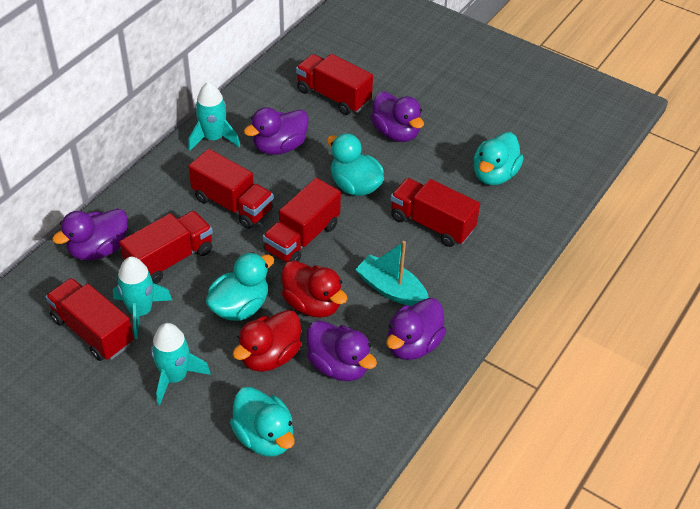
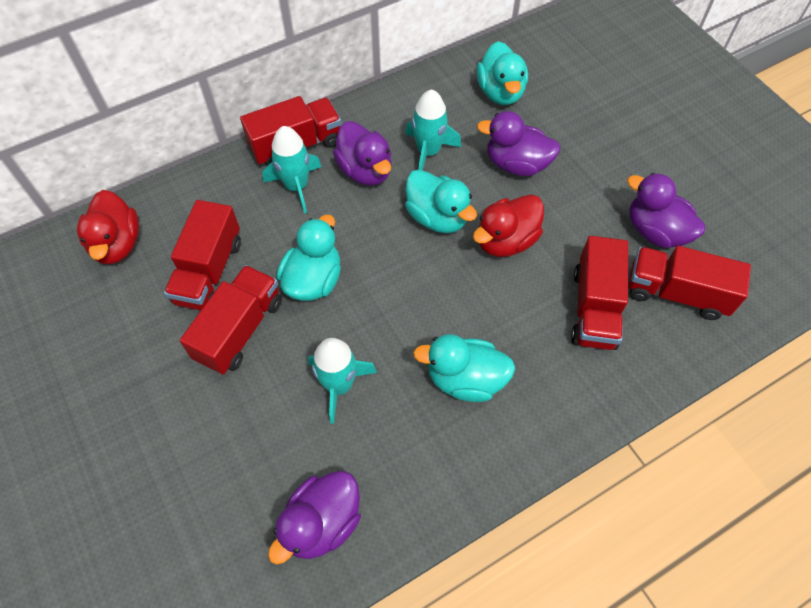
purple duck: 5 -> 4
red truck: 6 -> 5
turquoise boat: 1 -> 0

